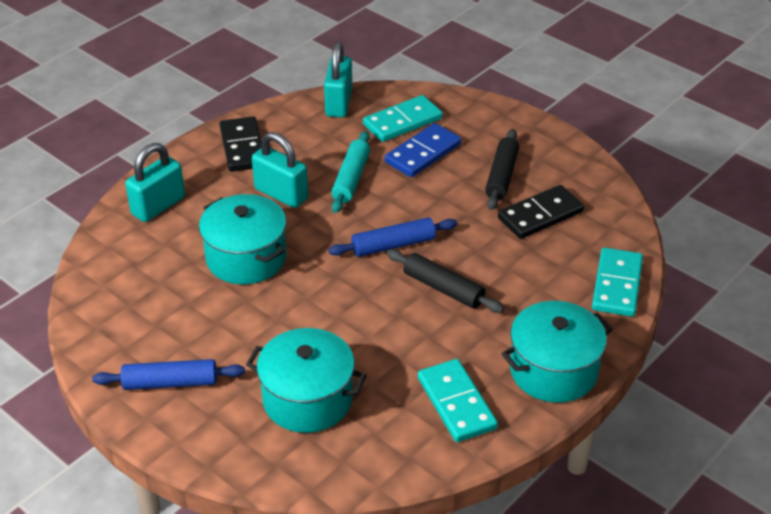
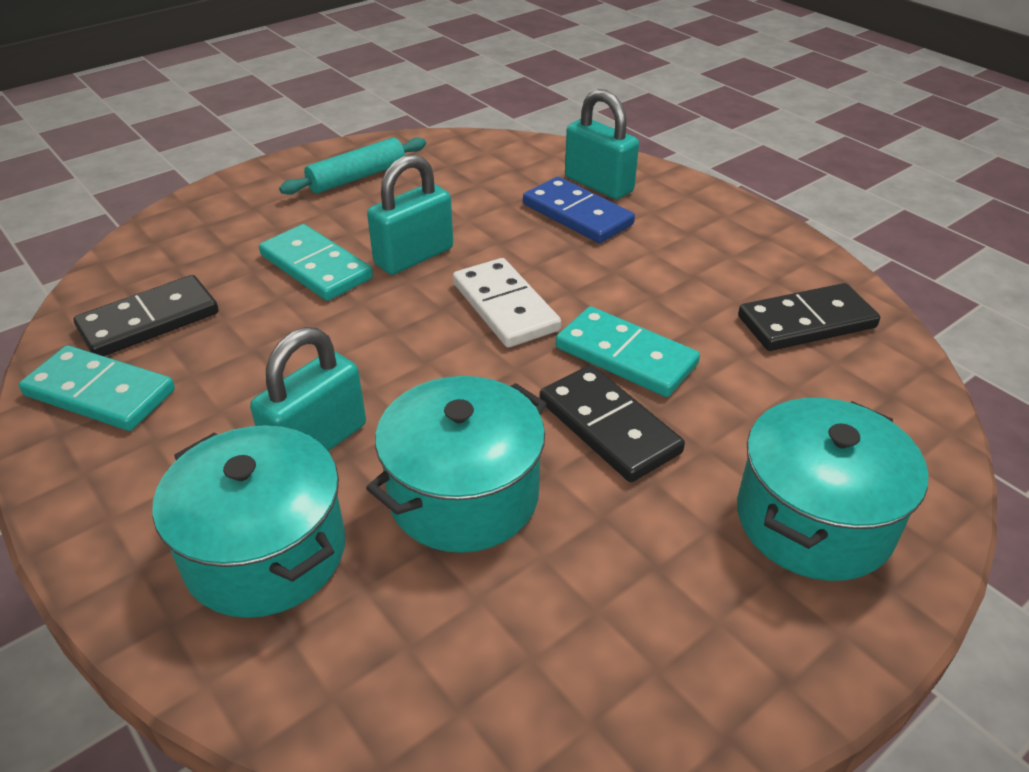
black domino: 2 -> 3
black rolling pin: 2 -> 0
blue rolling pin: 2 -> 0
white domino: 0 -> 1

